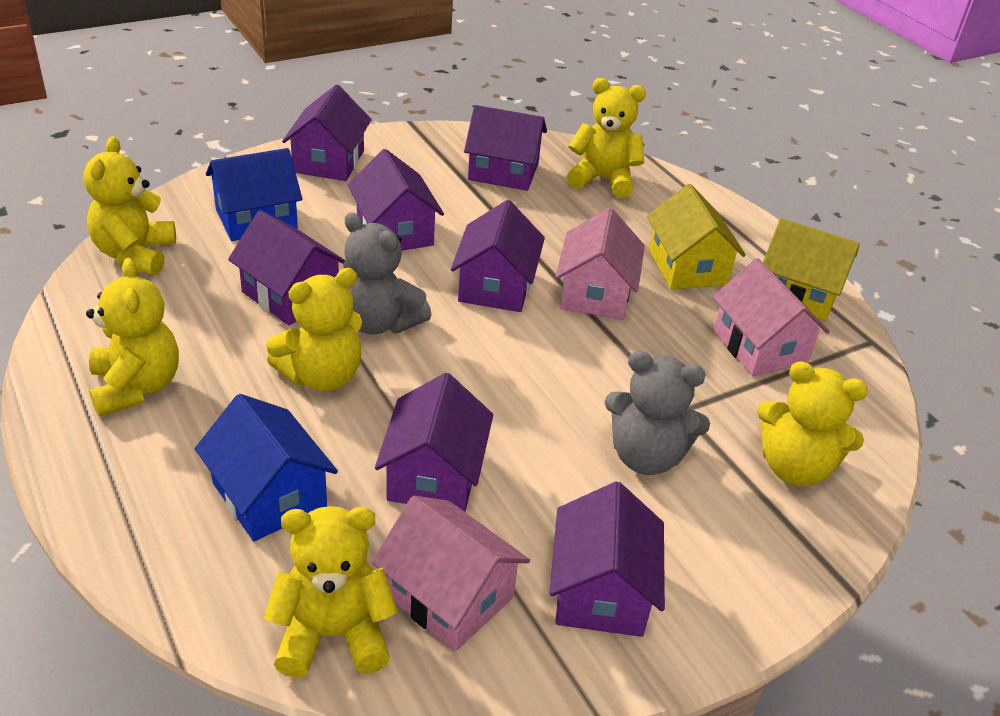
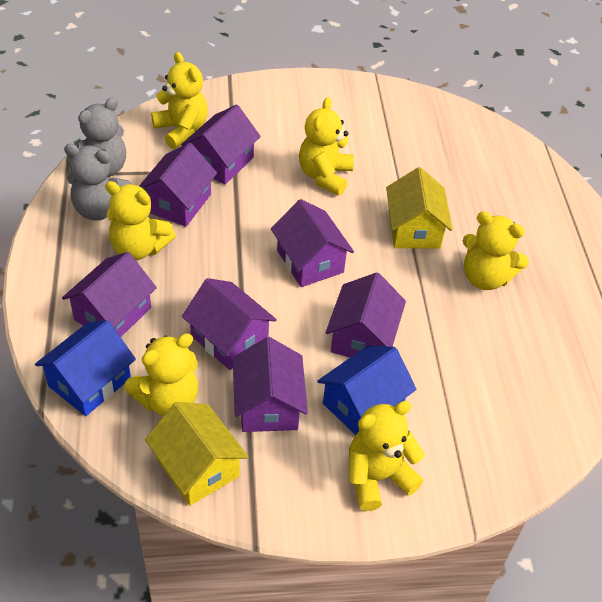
pink house: 3 -> 0

